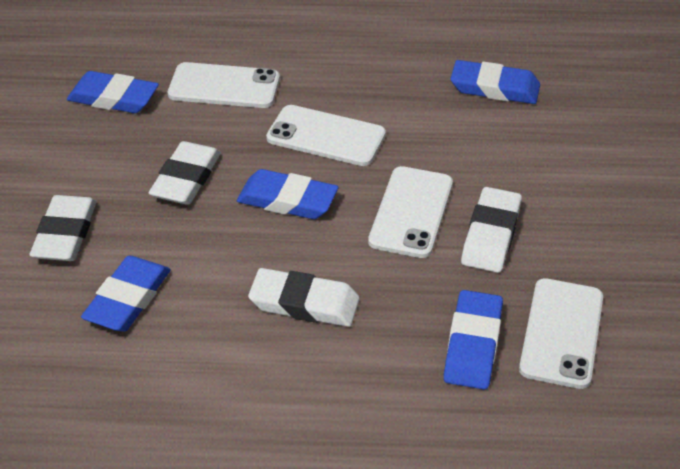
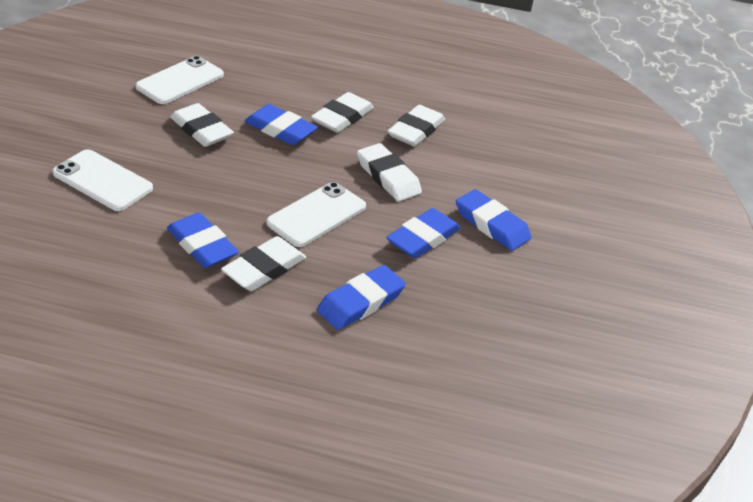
white eraser: 4 -> 5
white phone: 4 -> 3

